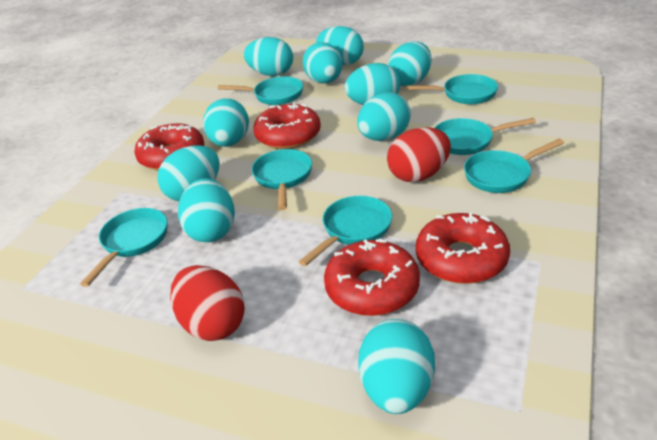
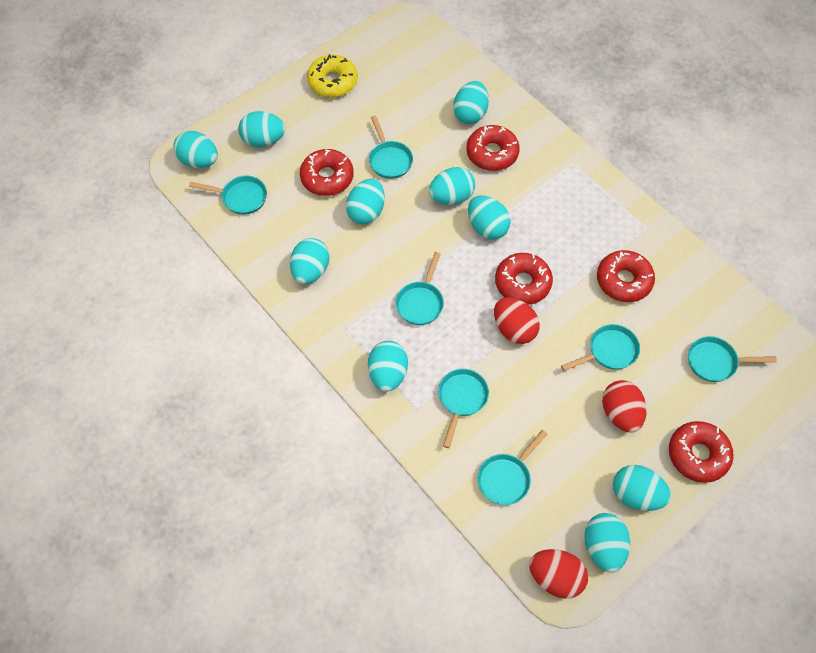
red donut: 4 -> 5
red egg: 2 -> 3
yellow donut: 0 -> 1

